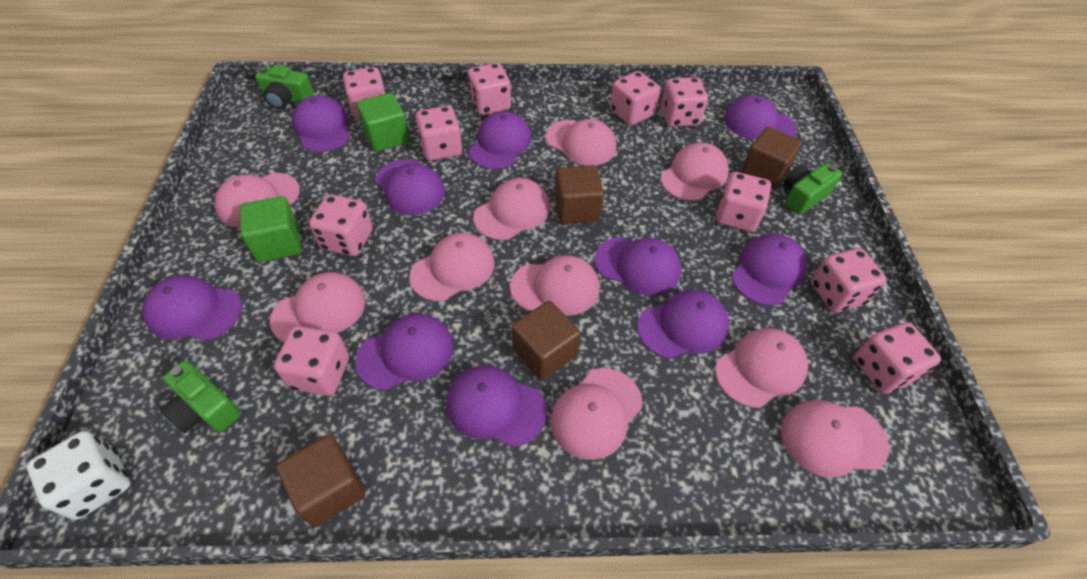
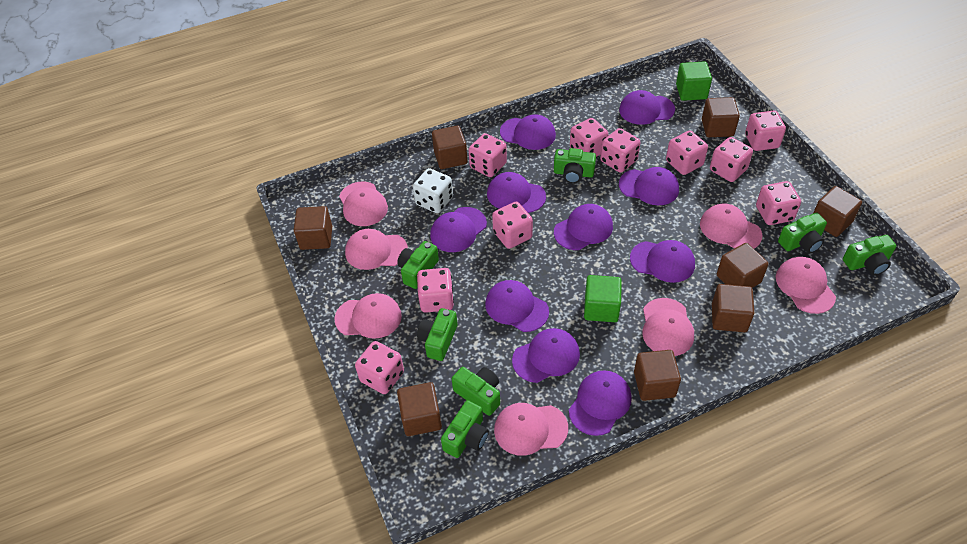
brown cube: 4 -> 8
green camera: 3 -> 7
pink cap: 10 -> 7

